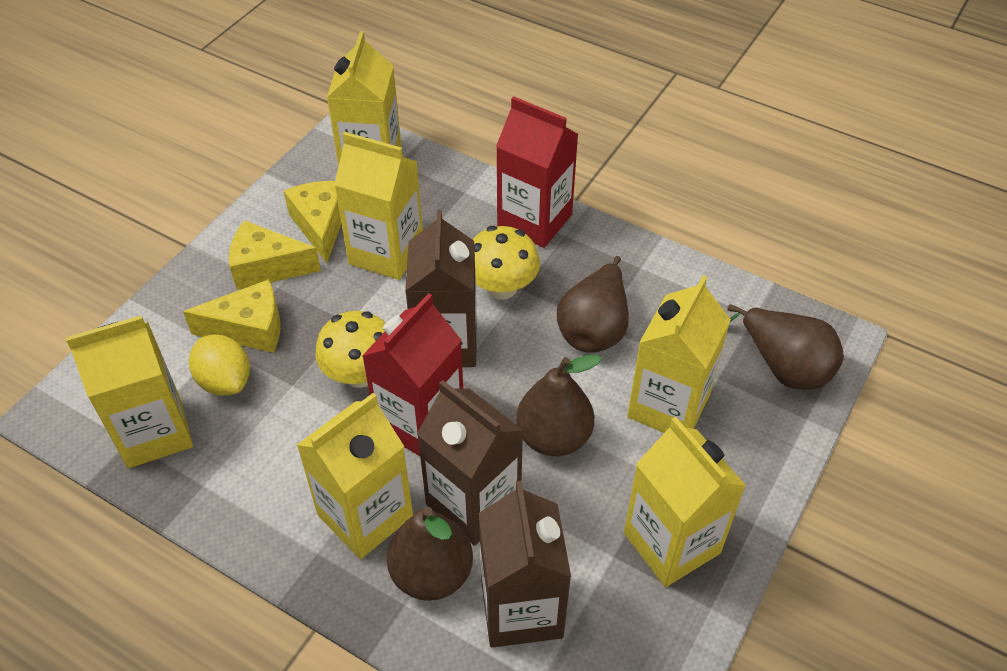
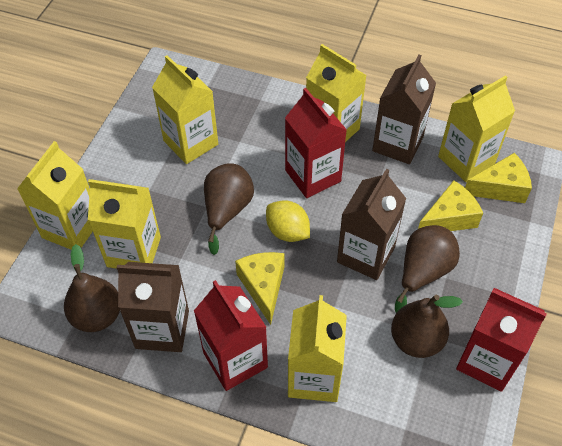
red carton: 2 -> 3
yellow mushroom: 2 -> 0

